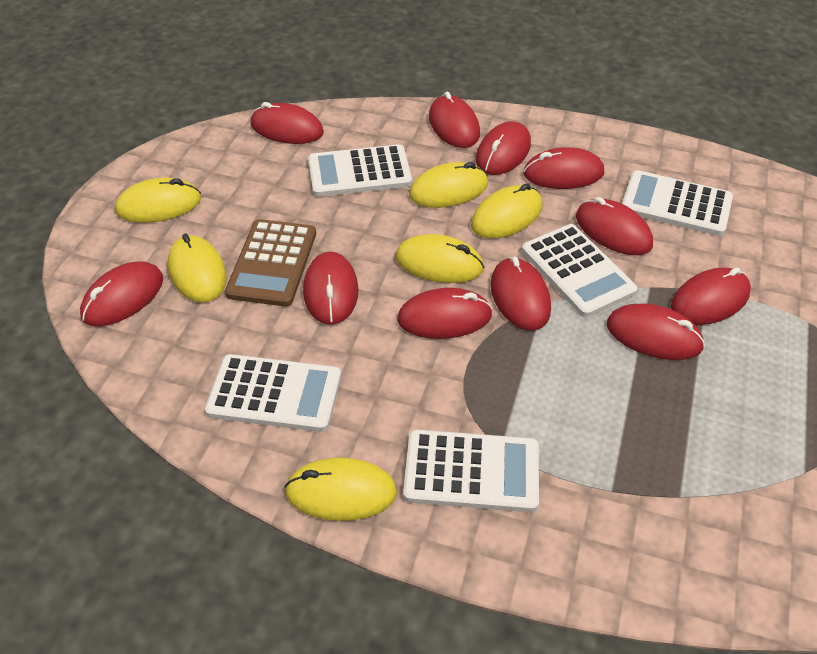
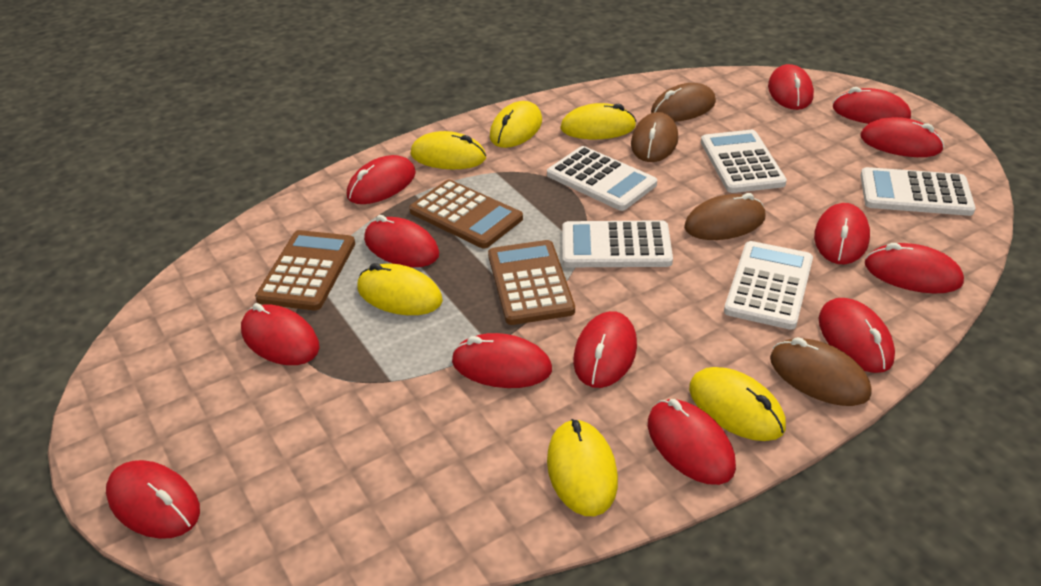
brown calculator: 1 -> 3
brown mouse: 0 -> 4
red mouse: 11 -> 13

